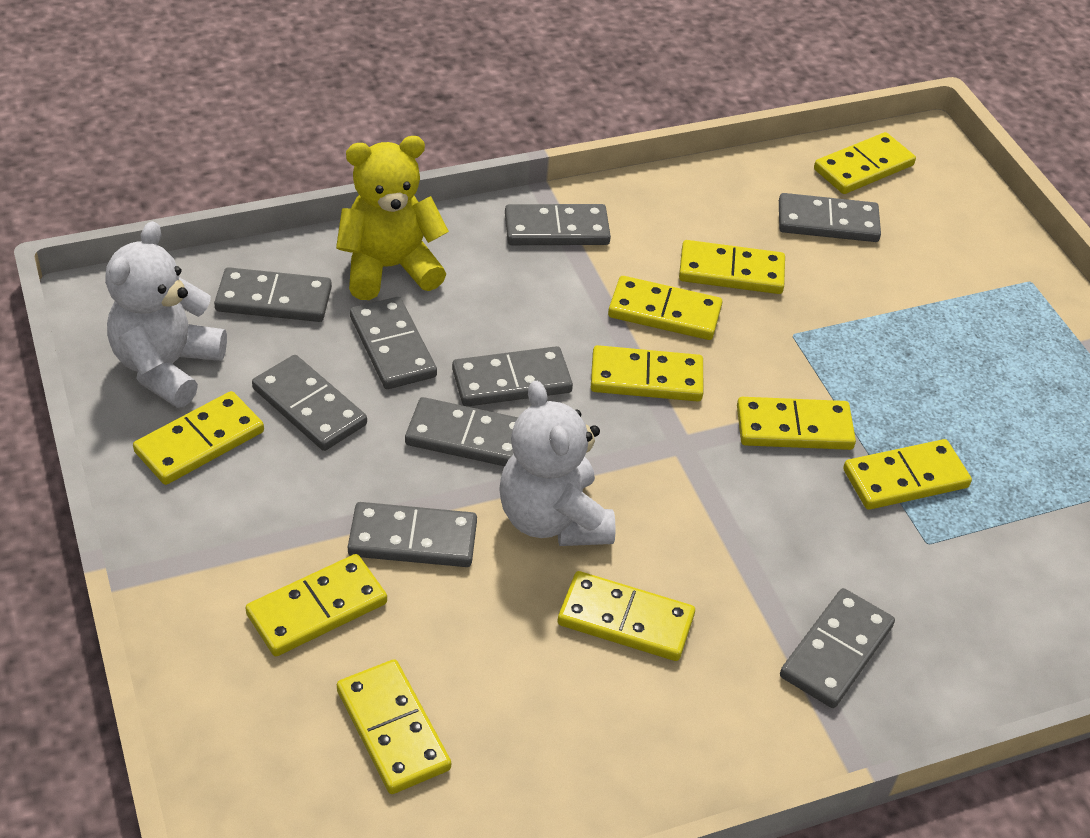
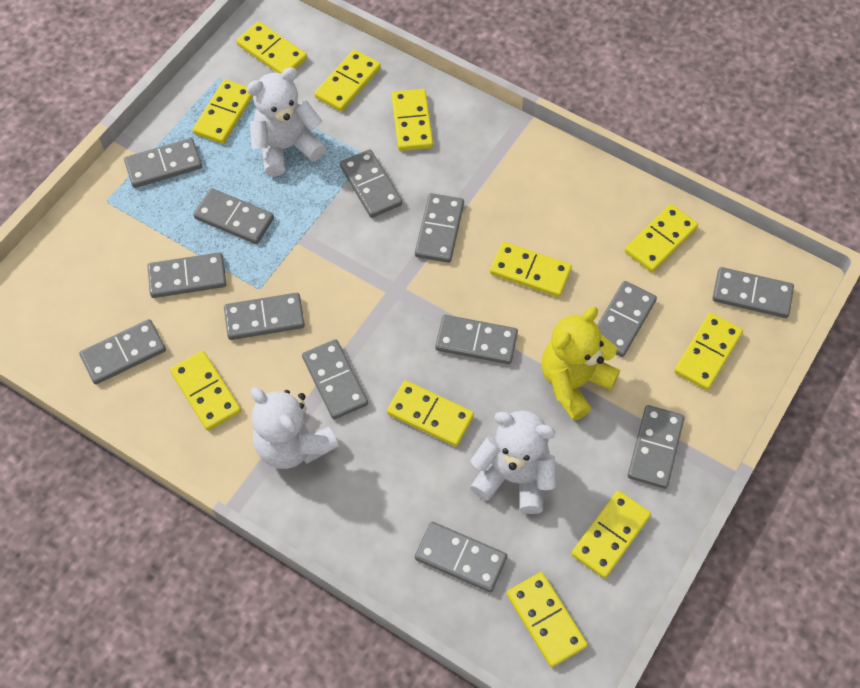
grey domino: 9 -> 13
white teddy bear: 2 -> 3
yellow domino: 10 -> 11

